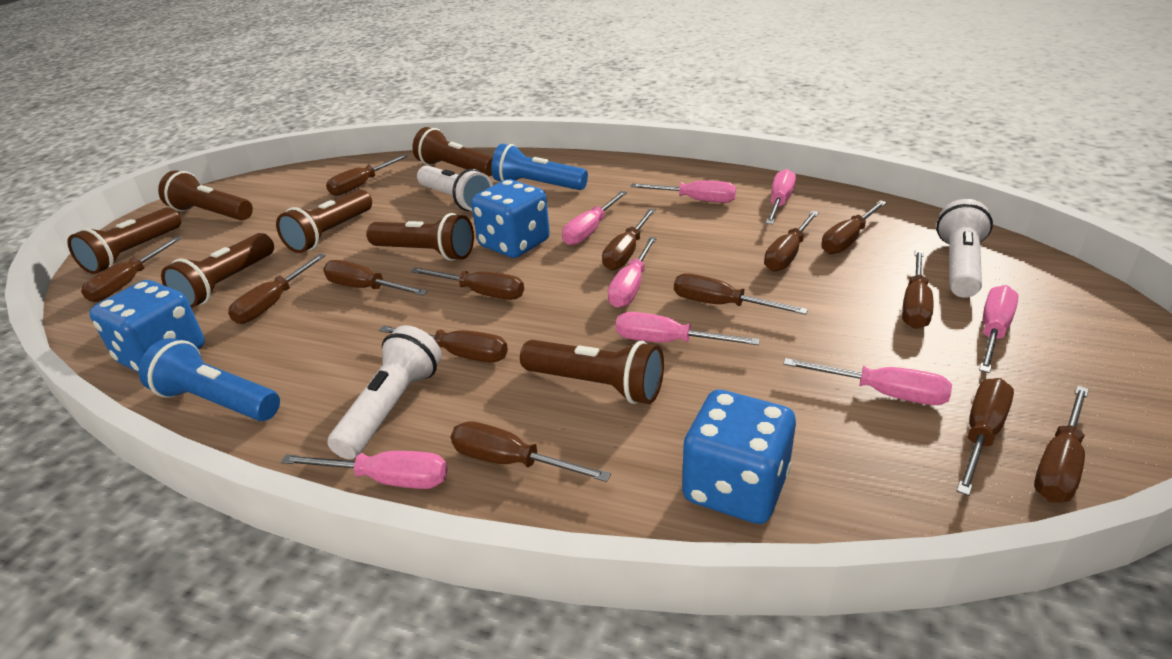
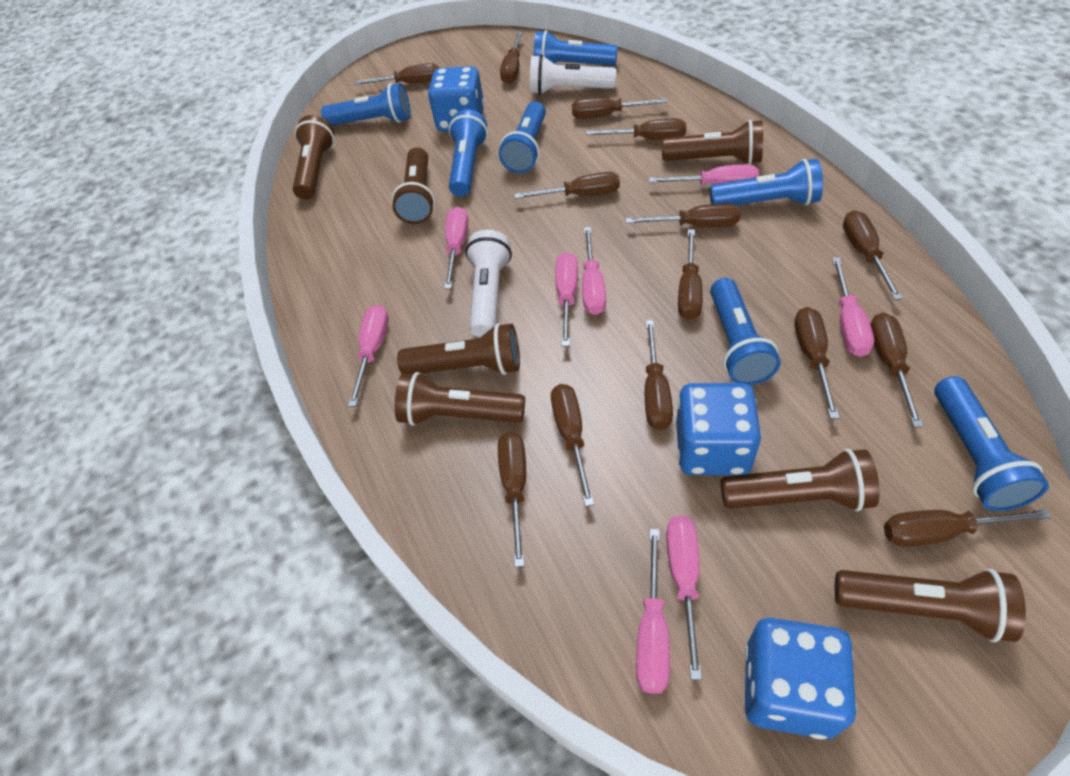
blue flashlight: 2 -> 7
white flashlight: 3 -> 2

